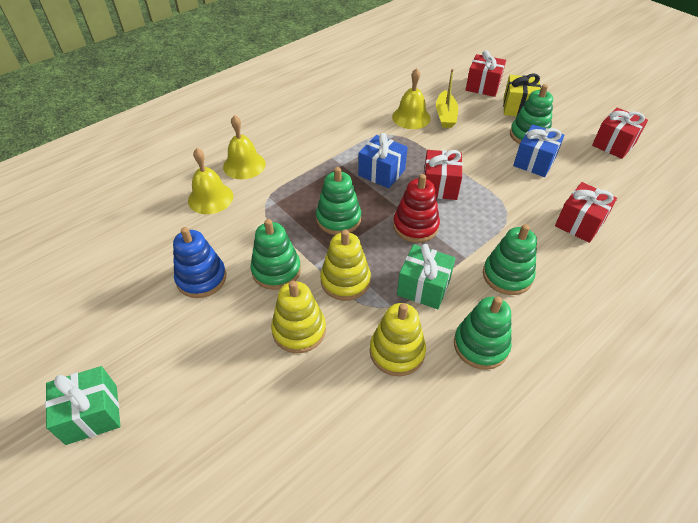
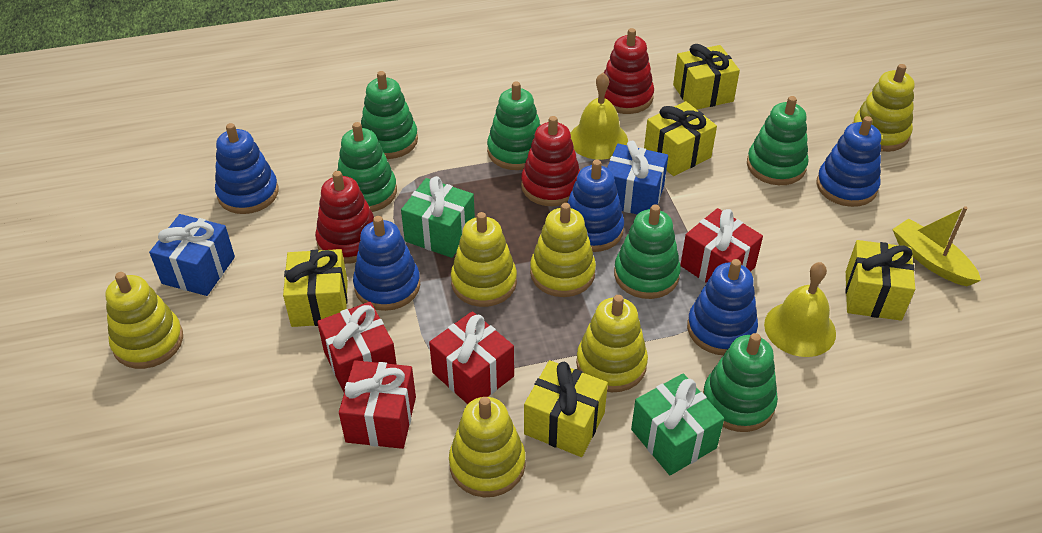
blue stacking toy: 1 -> 5
green stacking toy: 5 -> 6
red stacking toy: 1 -> 3
yellow bell: 3 -> 2
yellow gift: 1 -> 5
yellow stacking toy: 3 -> 6

